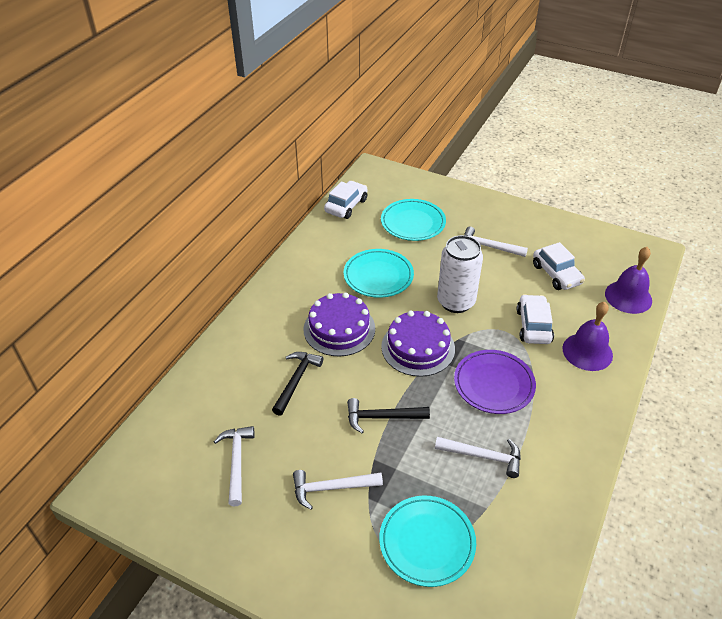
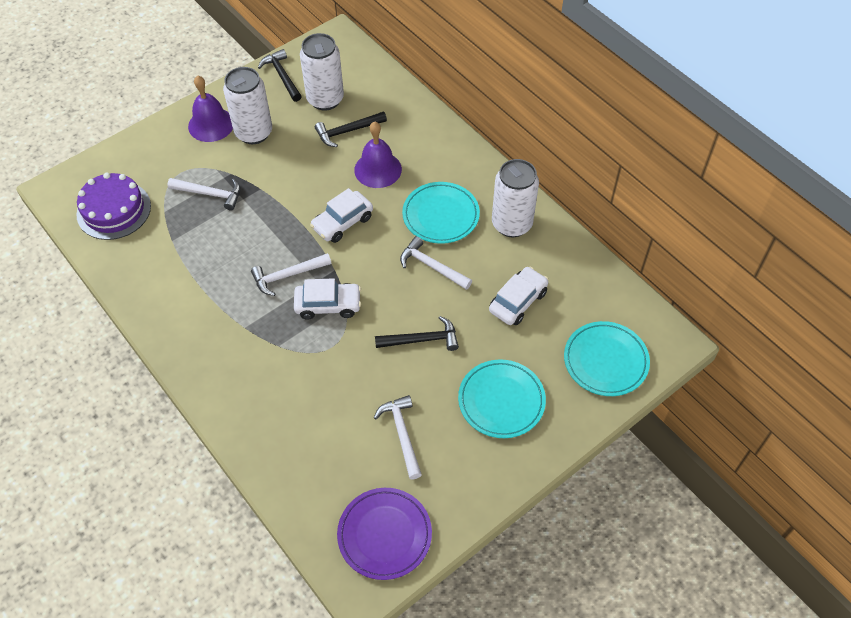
black hammer: 2 -> 3
purple cake: 2 -> 1
white can: 1 -> 3

